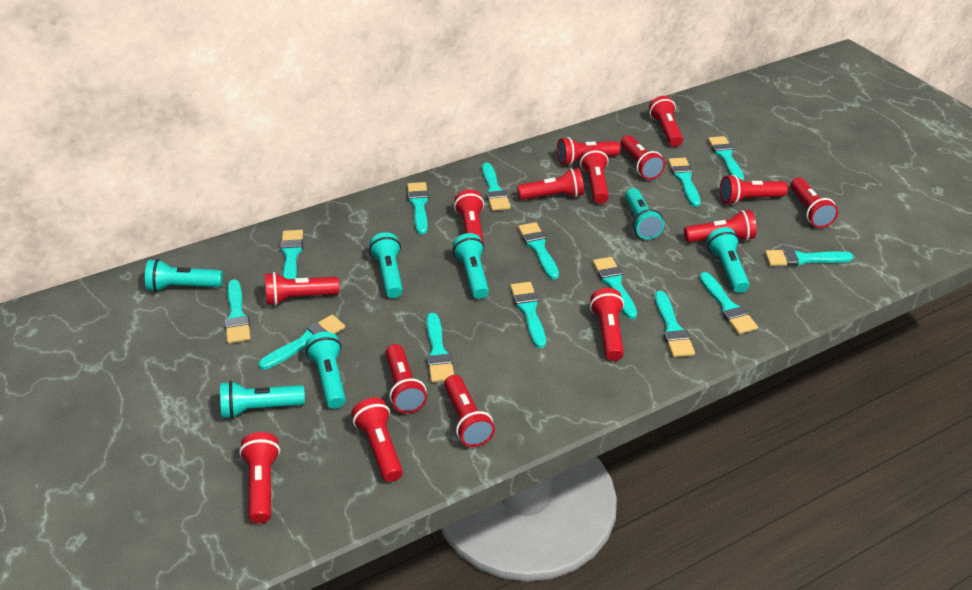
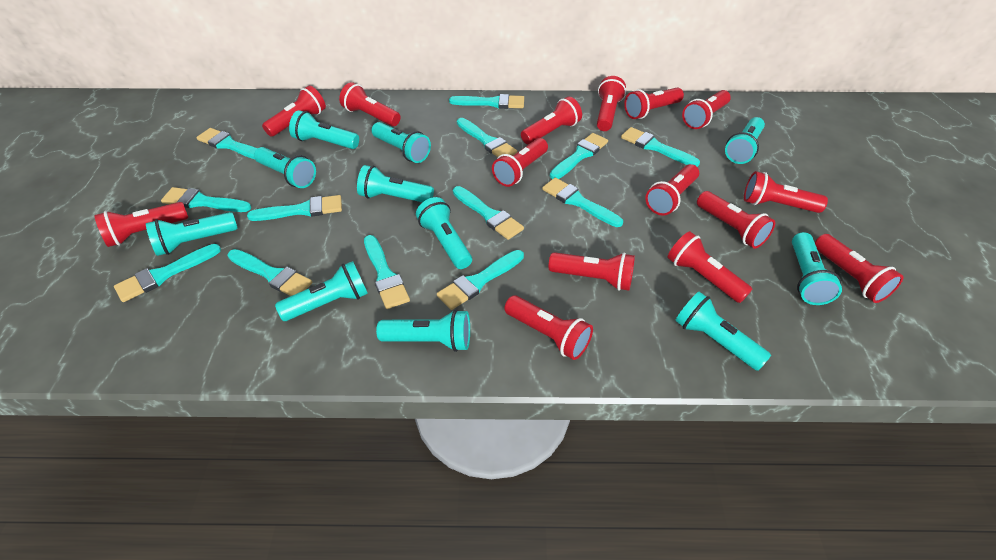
turquoise brush: 14 -> 13
turquoise flashlight: 7 -> 11

